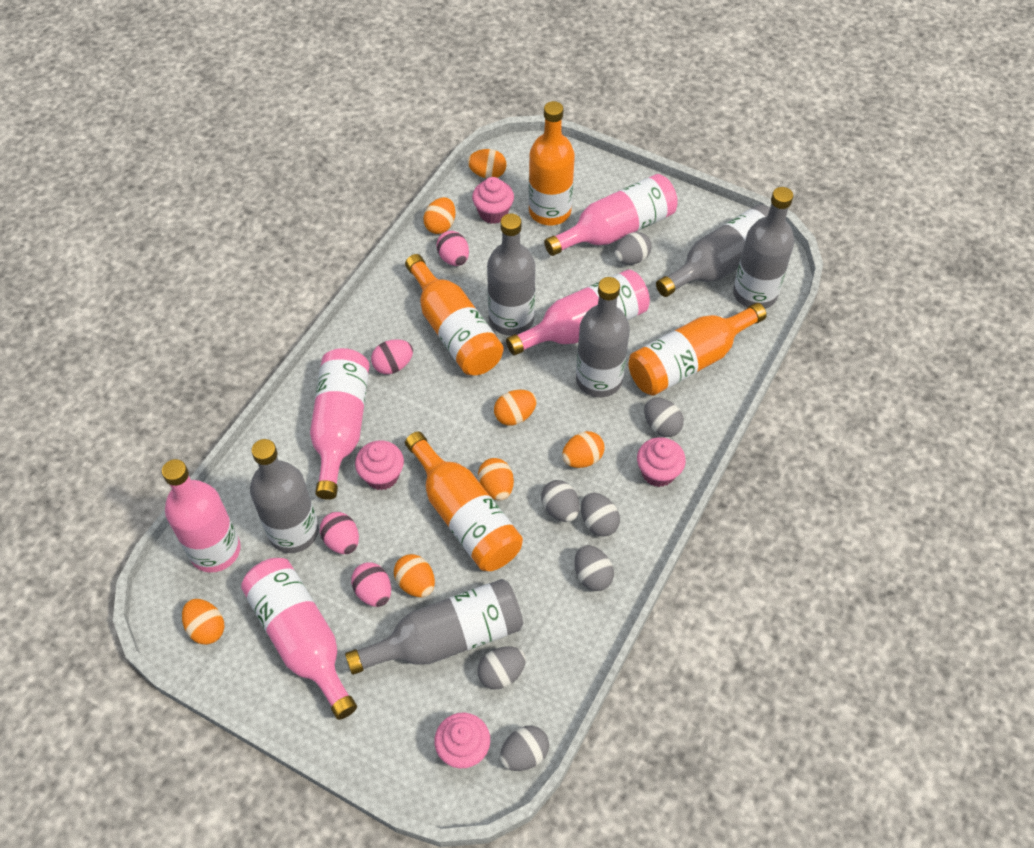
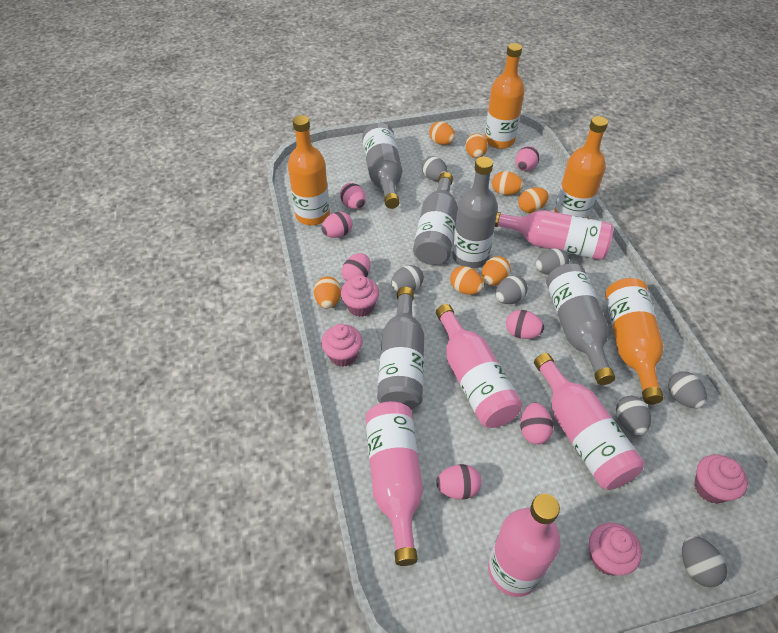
grey bottle: 6 -> 5
pink egg: 4 -> 7

